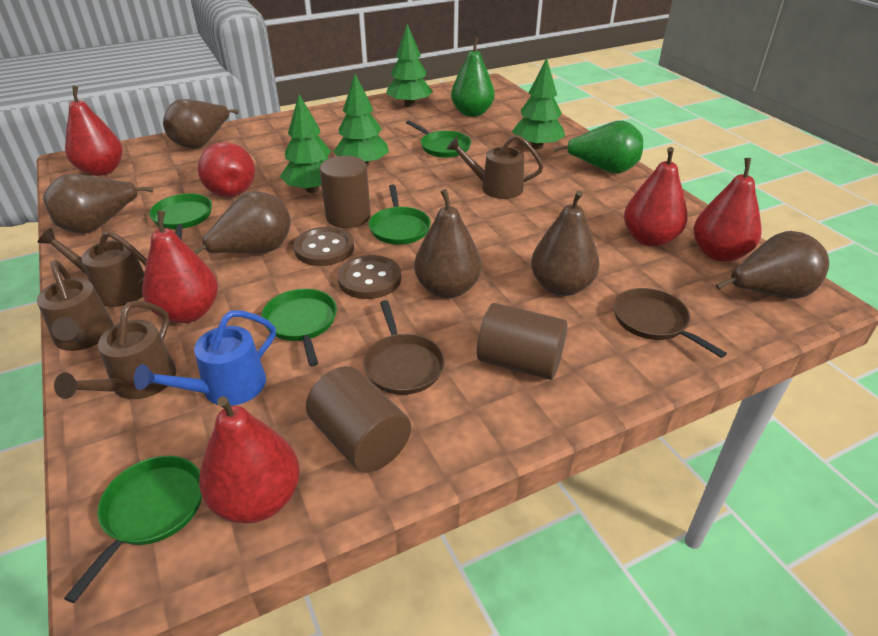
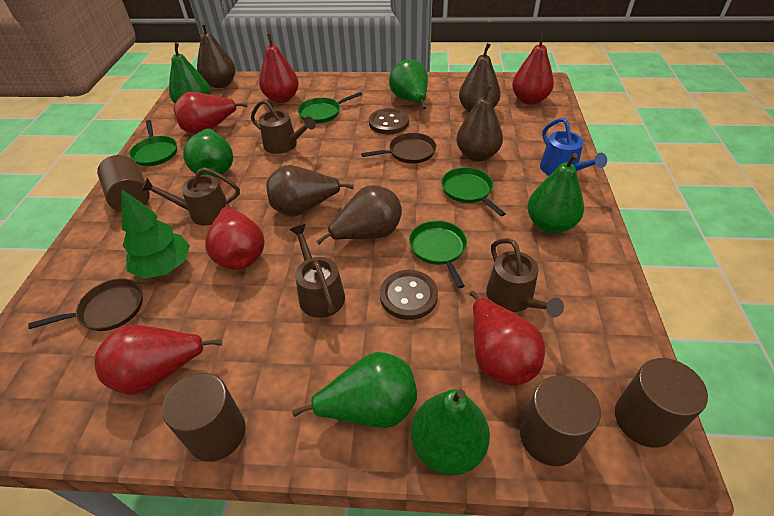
brown cylinder: 3 -> 4
brown pear: 6 -> 5
green pan: 5 -> 4
green pear: 2 -> 6
green tree: 4 -> 1

